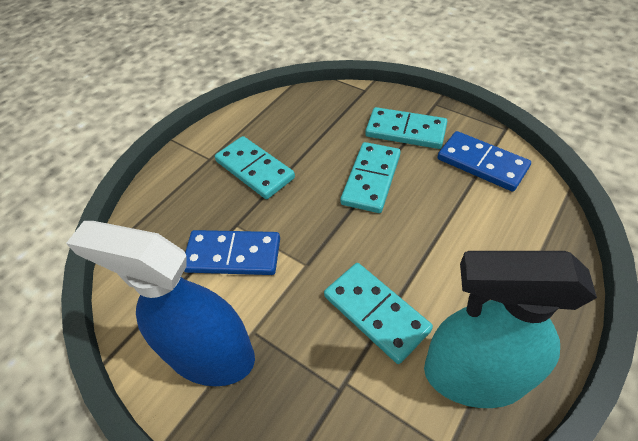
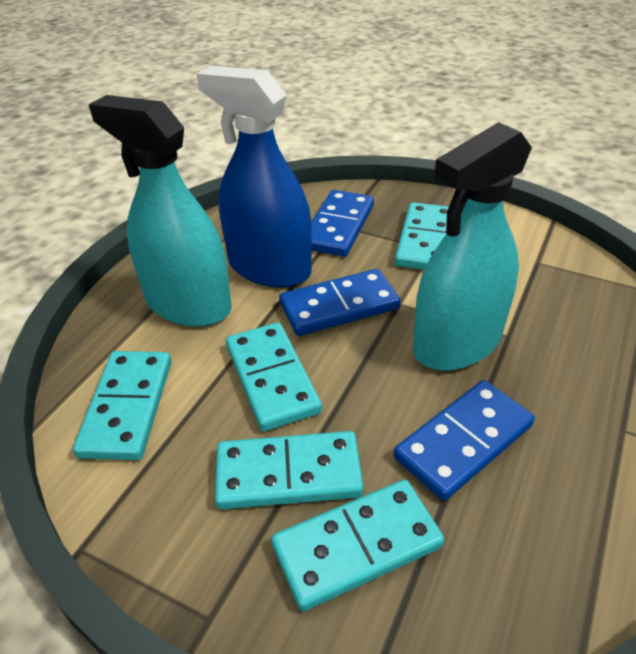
blue domino: 2 -> 3
turquoise domino: 4 -> 5
turquoise spray bottle: 1 -> 2

